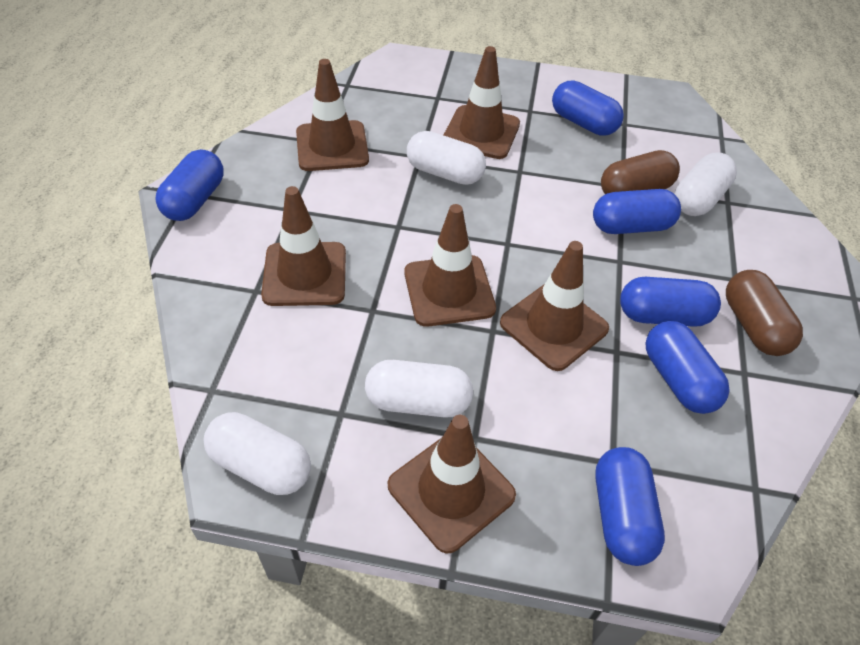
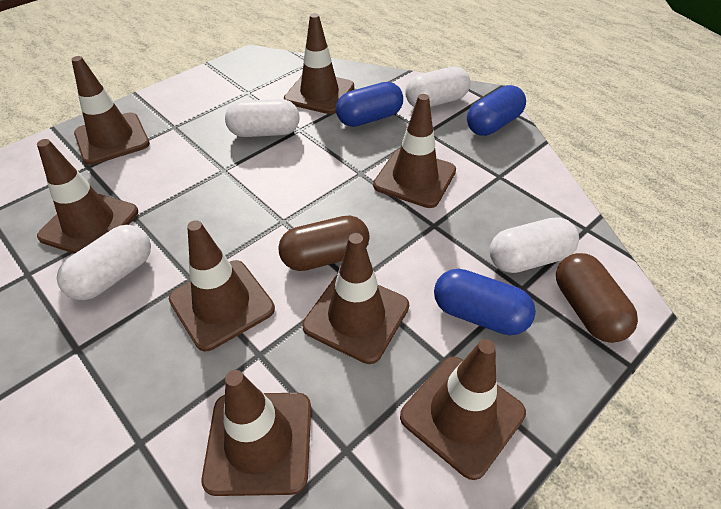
blue capsule: 6 -> 3
brown traffic cone: 6 -> 8

